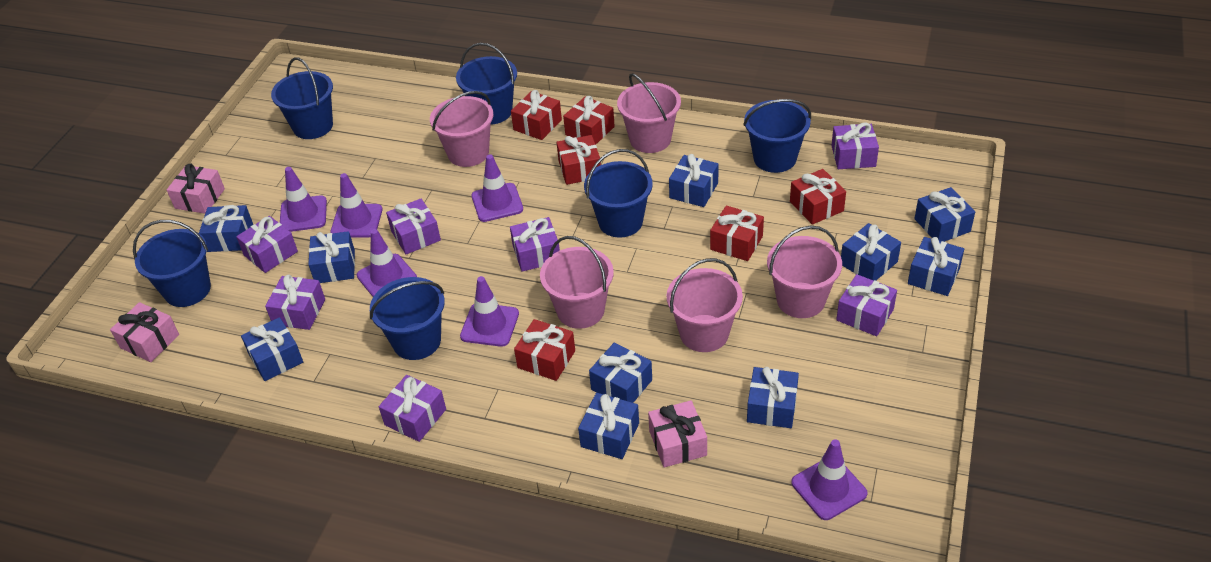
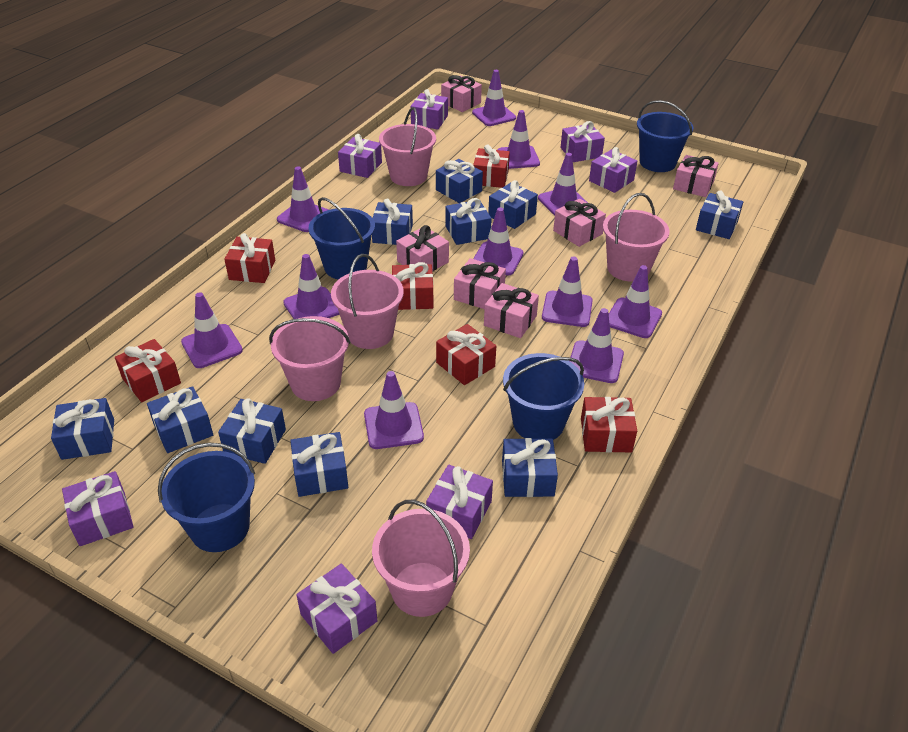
blue bucket: 6 -> 4
pink gift: 3 -> 6
purple traffic cone: 6 -> 11

